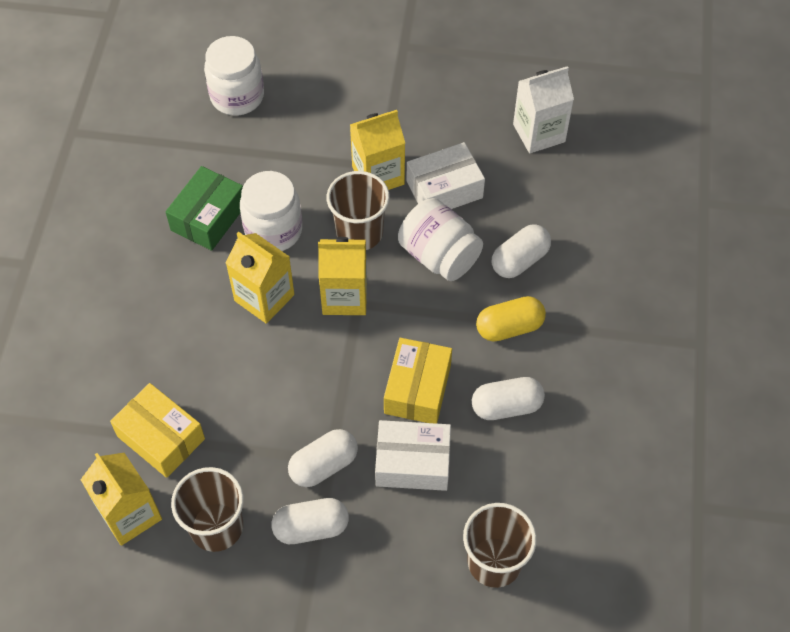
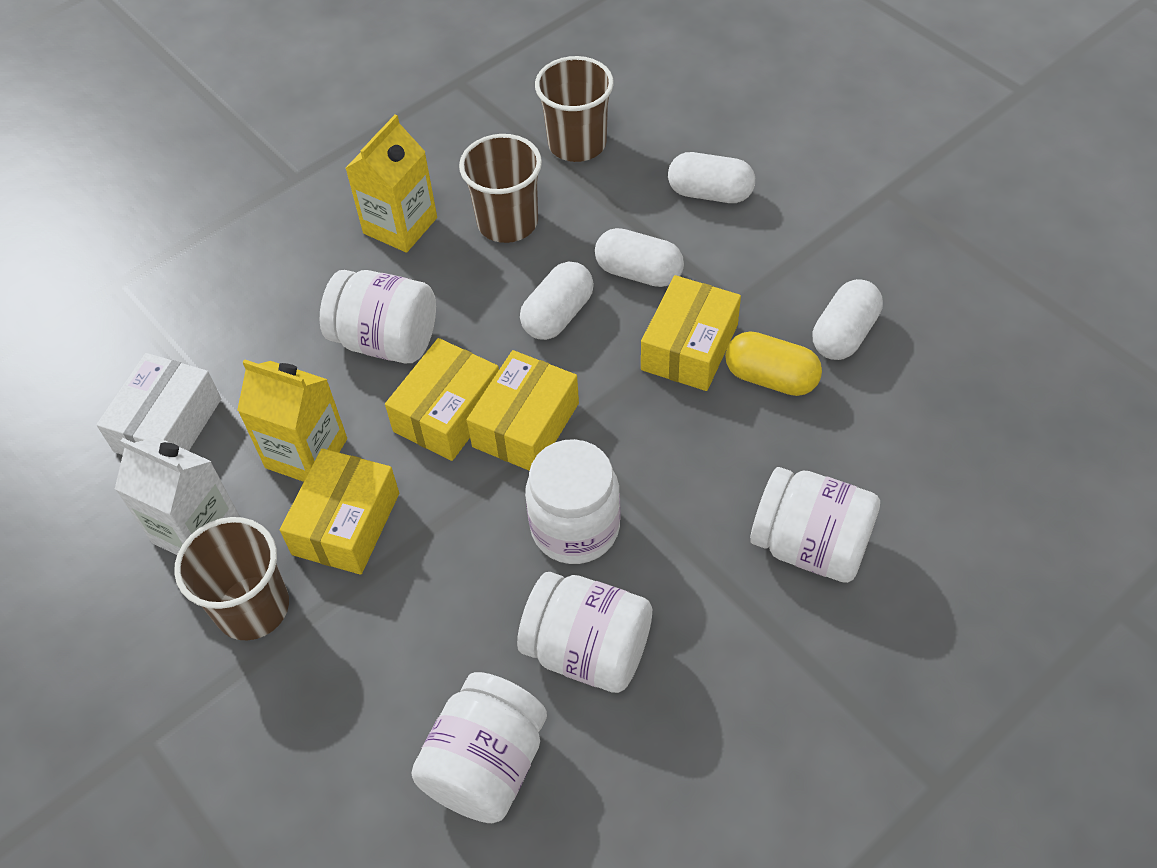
green box: 1 -> 0
white box: 2 -> 1
white jar: 3 -> 5
yellow box: 2 -> 4
yellow carton: 4 -> 2

